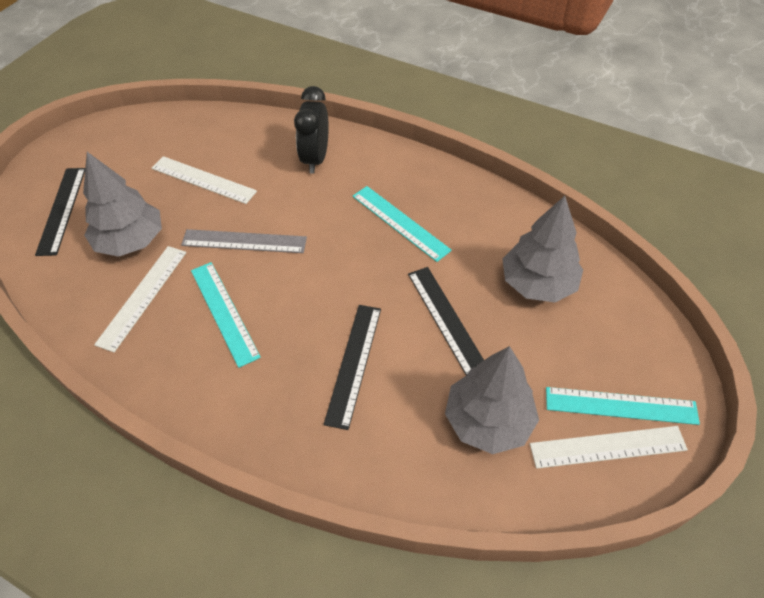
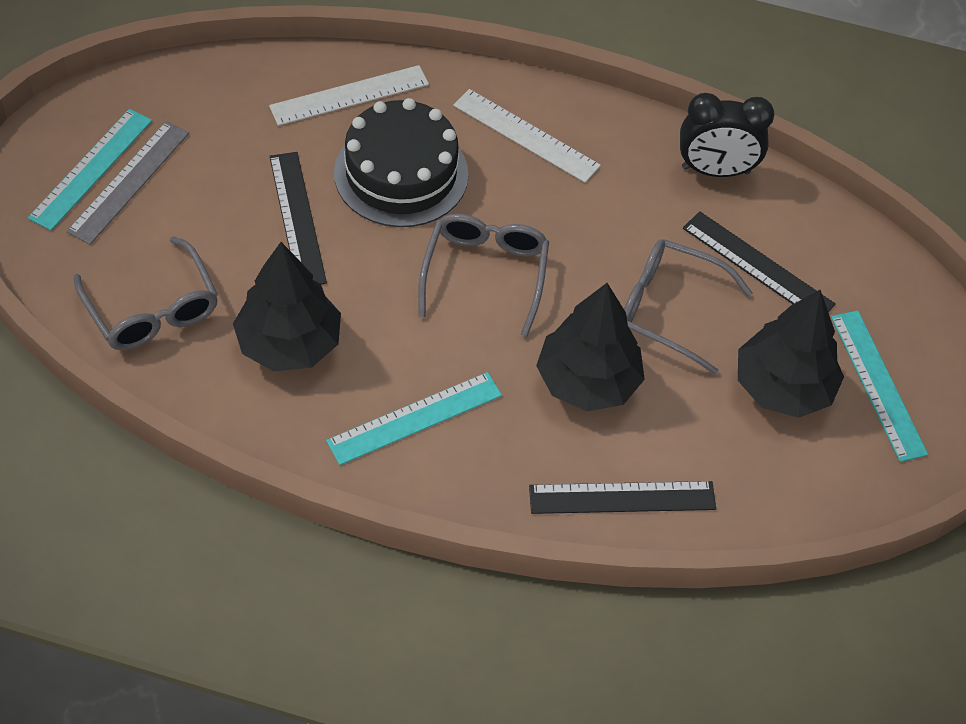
black cake: 0 -> 1
black tree: 0 -> 3
grey glasses: 0 -> 3
grey tree: 3 -> 0
white ruler: 3 -> 2

